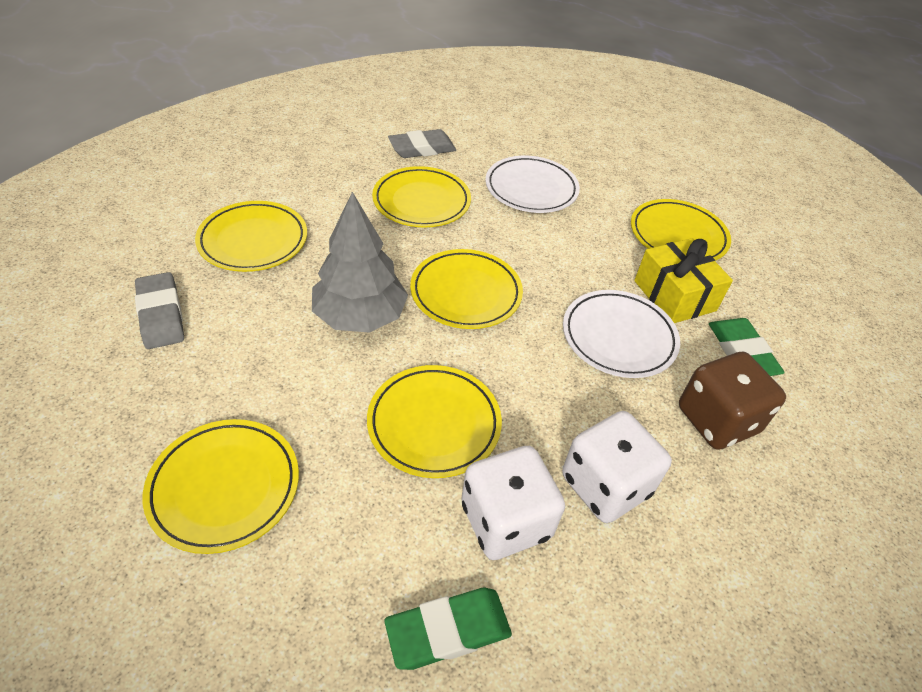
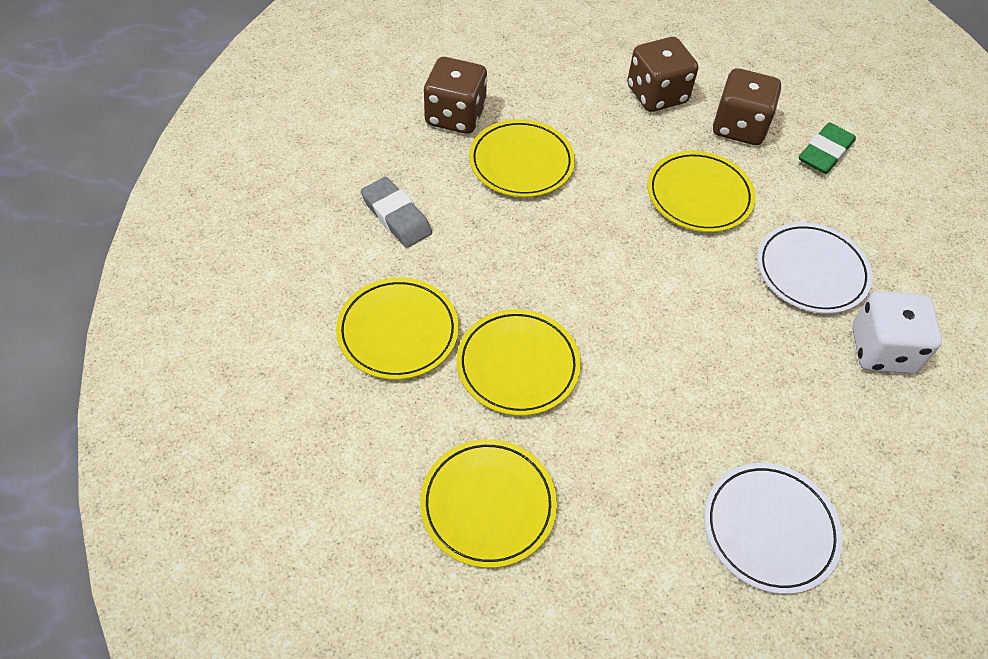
brown dice: 1 -> 3
green eraser: 2 -> 1
grey eraser: 2 -> 1
grey tree: 1 -> 0
white dice: 2 -> 1
yellow gift: 1 -> 0
yellow plate: 6 -> 5

